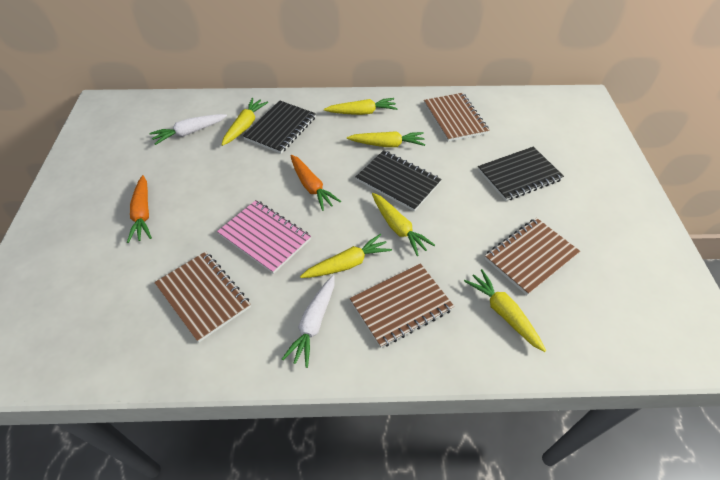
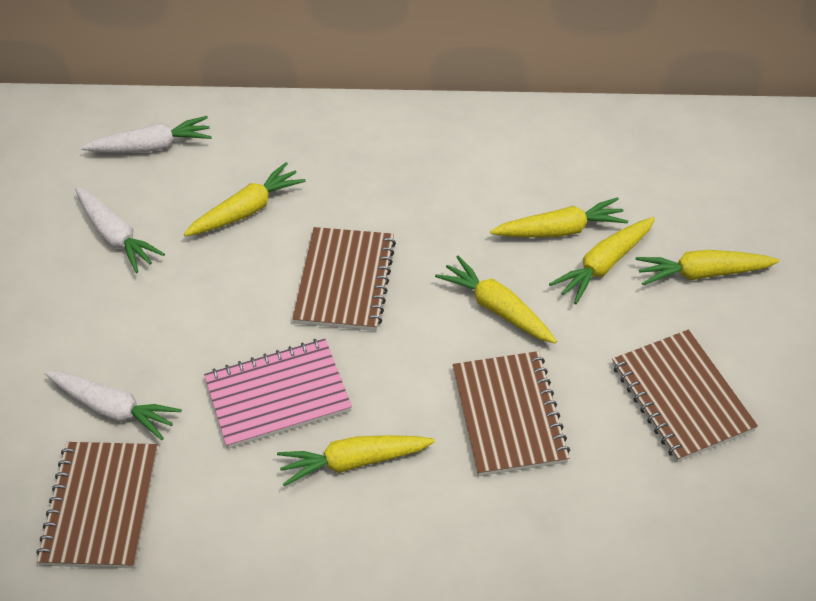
black notebook: 3 -> 0
orange carrot: 2 -> 0
white carrot: 2 -> 3

